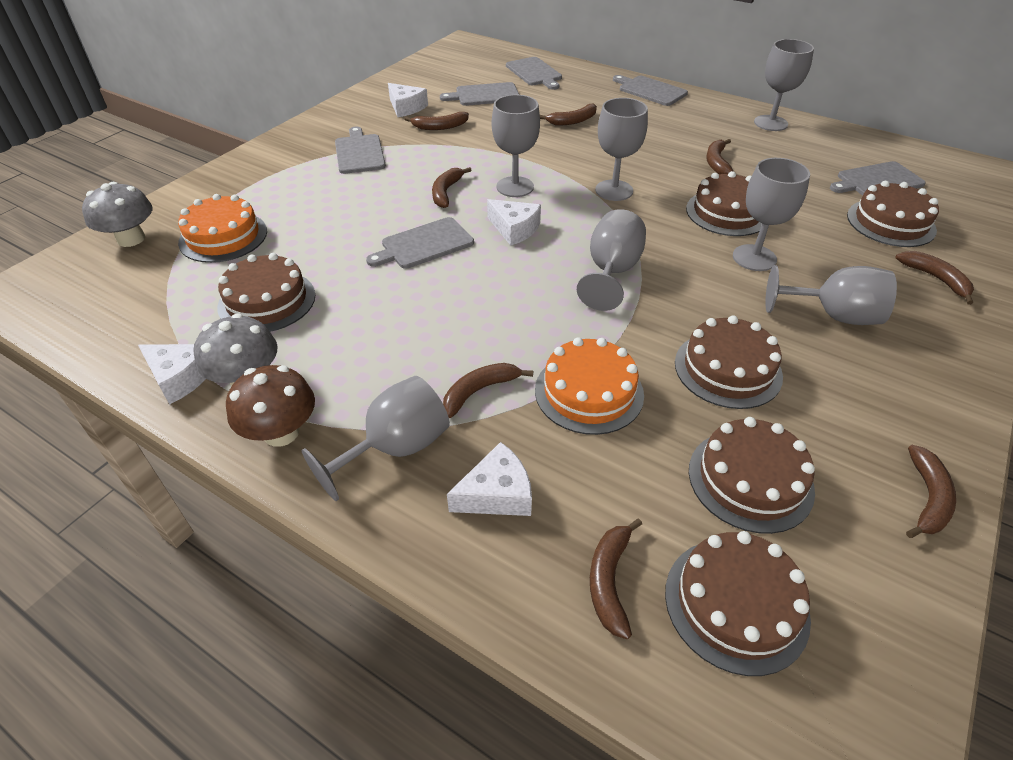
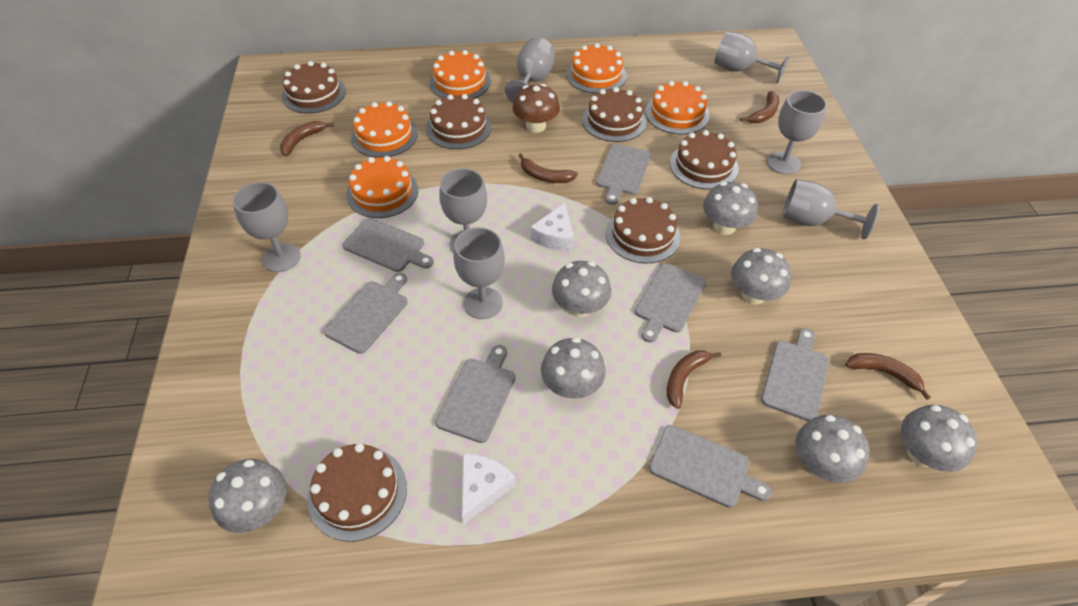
brown banana: 8 -> 5
grey cutting board: 6 -> 7
grey mushroom: 2 -> 7
orange cake: 2 -> 5
white cheese: 4 -> 2

